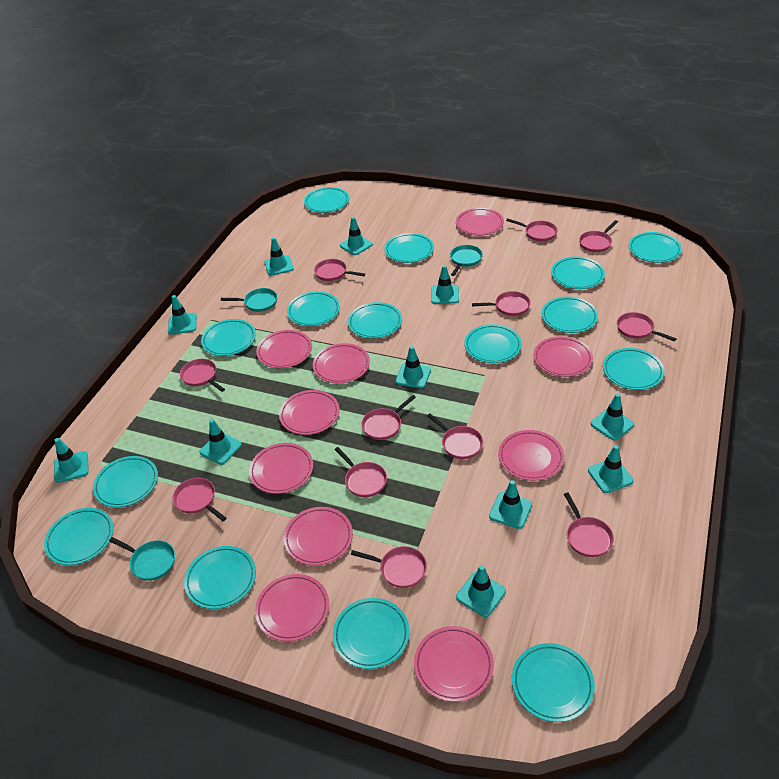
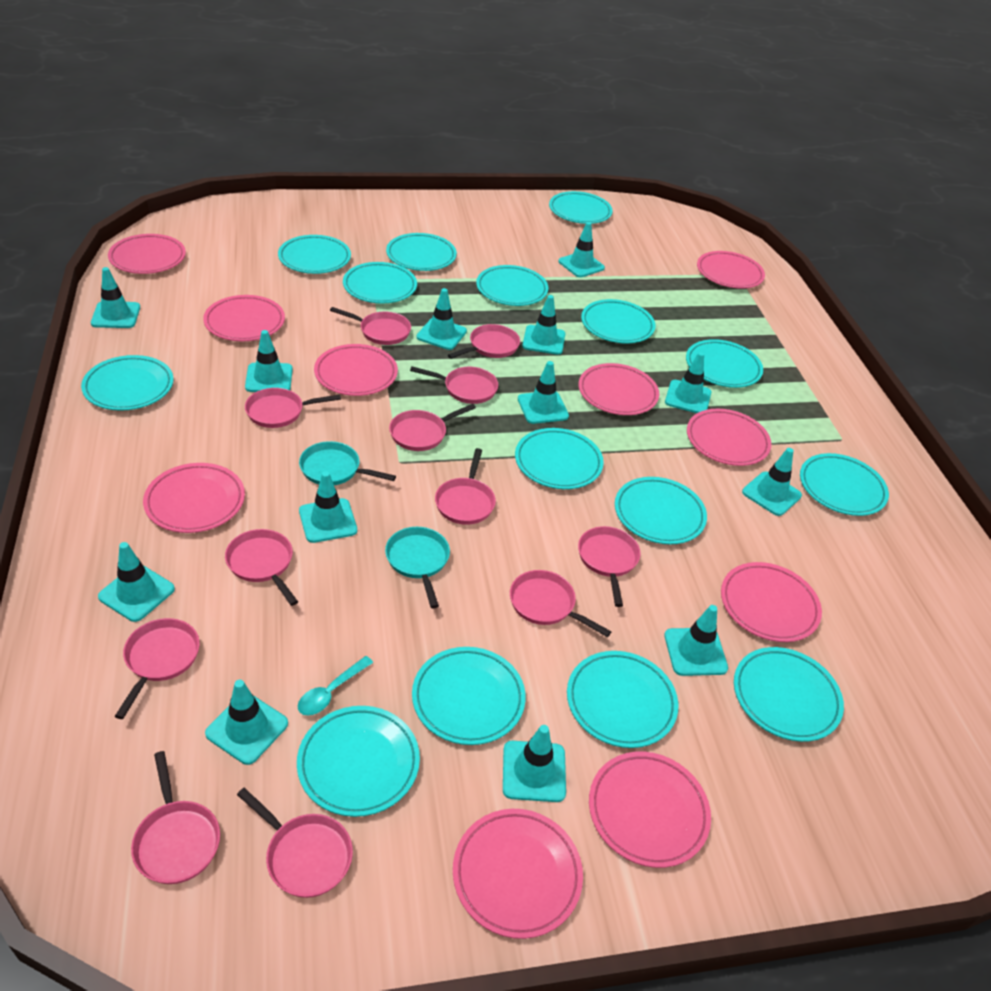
turquoise pan: 3 -> 2
turquoise spoon: 0 -> 1
turquoise traffic cone: 11 -> 13

